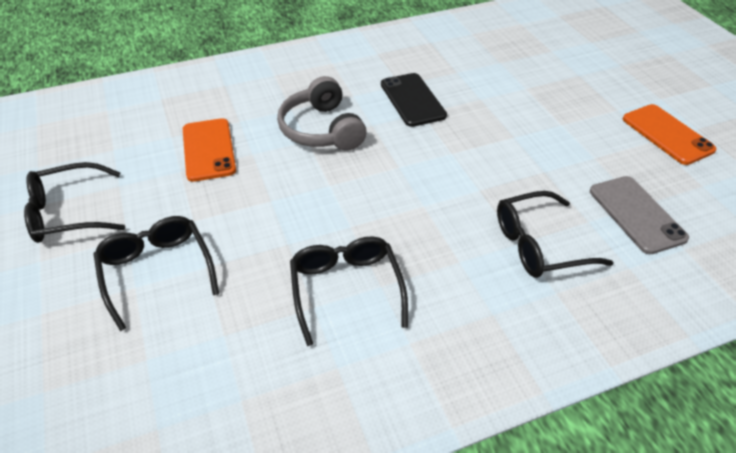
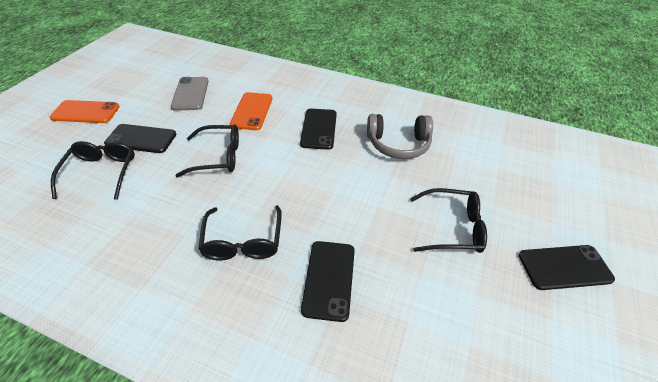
black phone: 1 -> 4

